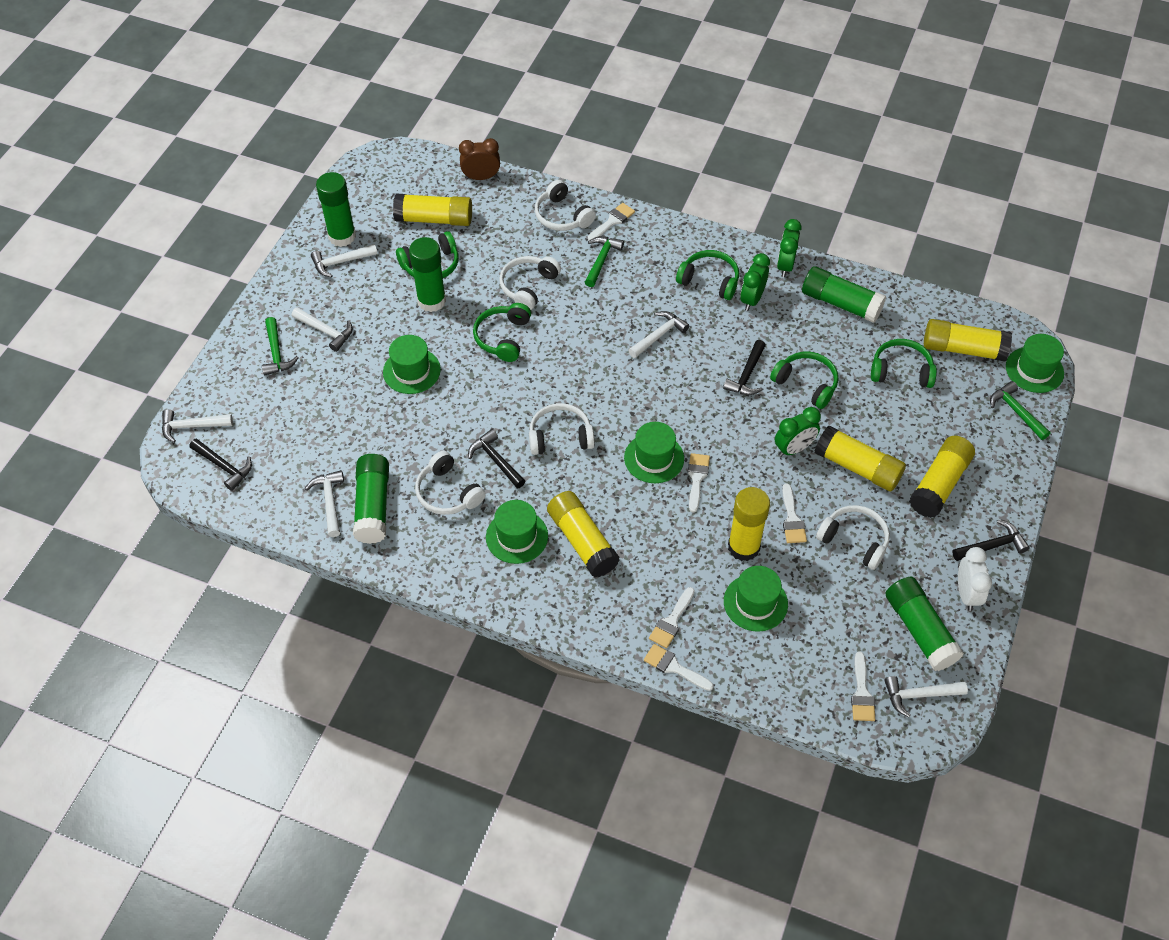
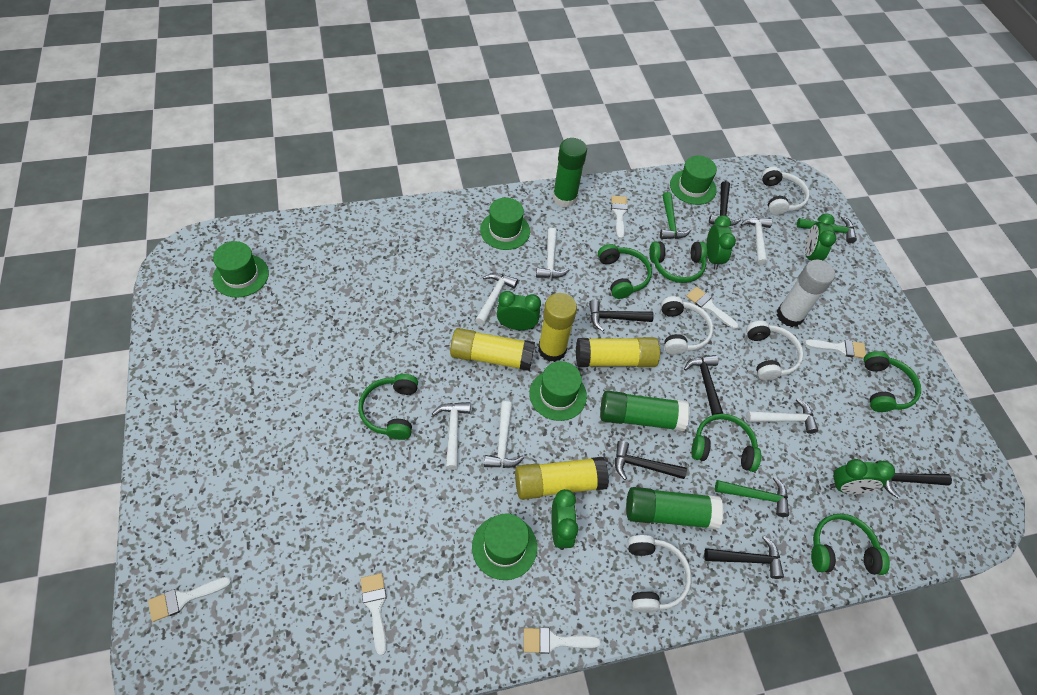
black hammer: 4 -> 6
brown clock: 1 -> 0
green clock: 3 -> 5
green glue stick: 5 -> 3
green headphones: 5 -> 6
white clock: 1 -> 0
white glue stick: 0 -> 1
white headphones: 5 -> 4
yellow glue stick: 6 -> 4

